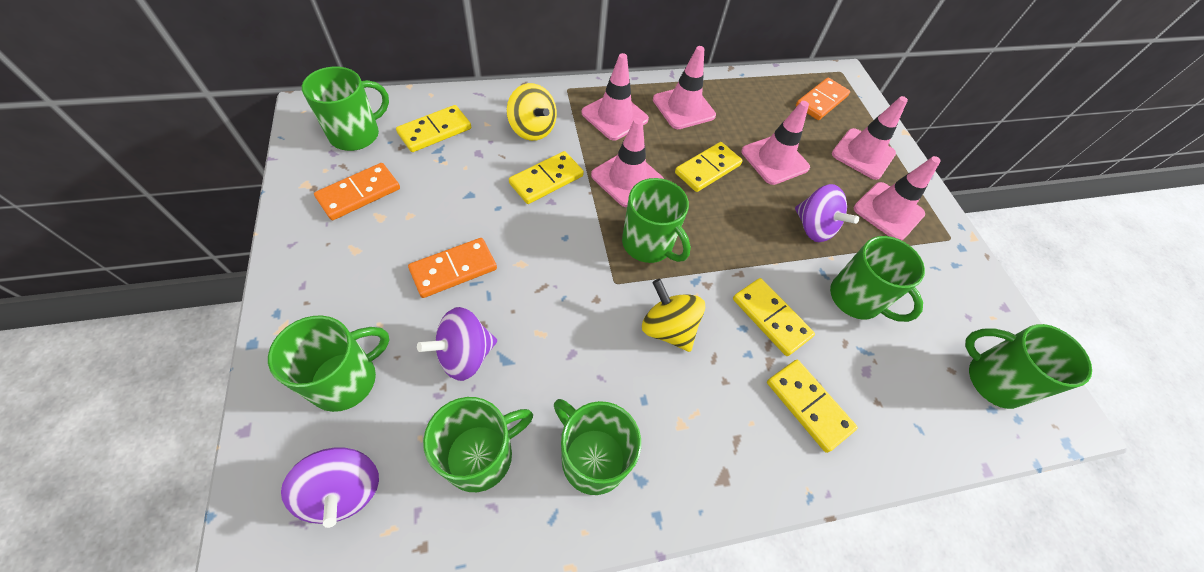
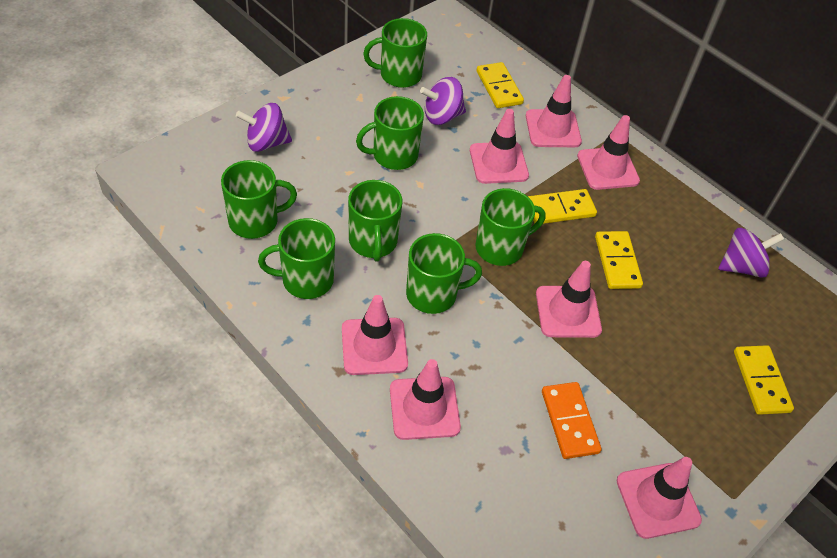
orange domino: 3 -> 1
pink traffic cone: 6 -> 7
yellow domino: 5 -> 4
yellow spinning top: 2 -> 0

